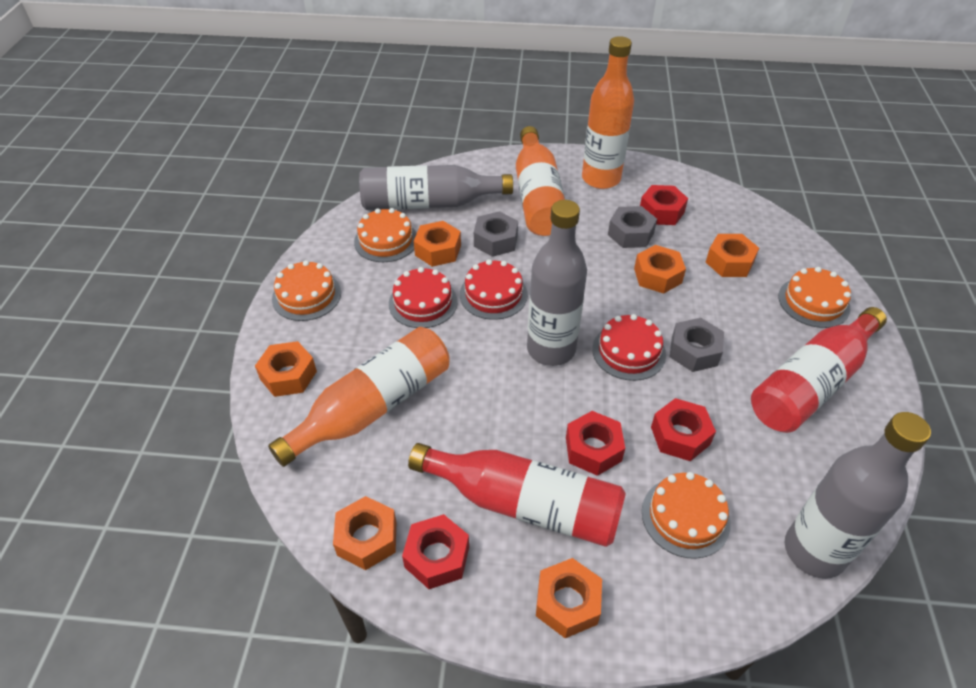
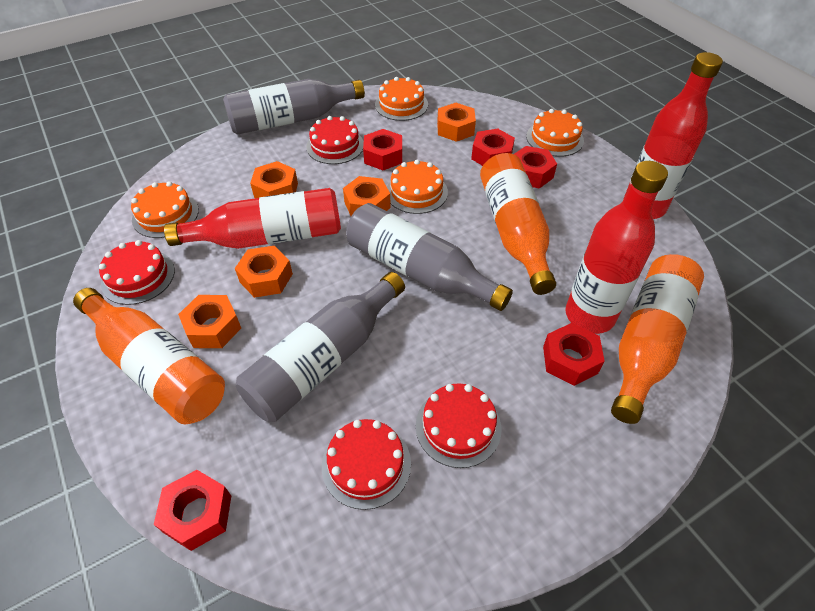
grey nut: 3 -> 0
orange nut: 6 -> 5
red bottle: 2 -> 3
red cake: 3 -> 4
red nut: 4 -> 5

